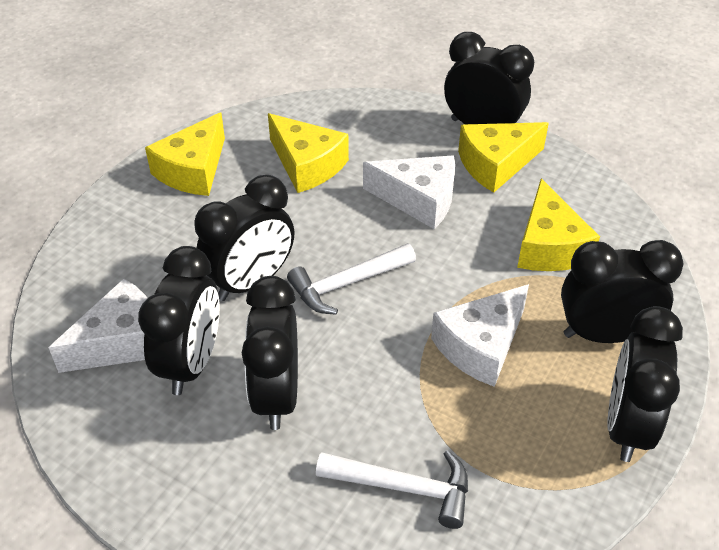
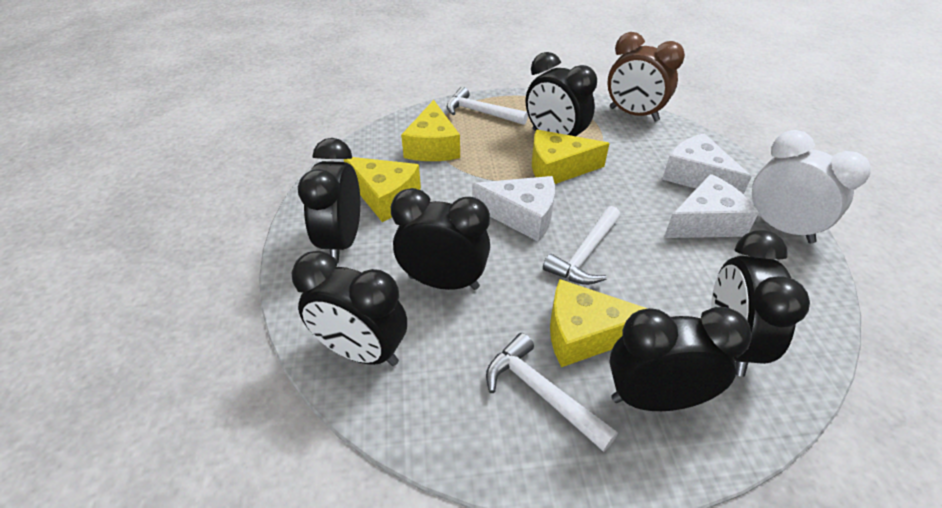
brown clock: 0 -> 1
white clock: 0 -> 1
white hammer: 2 -> 3

